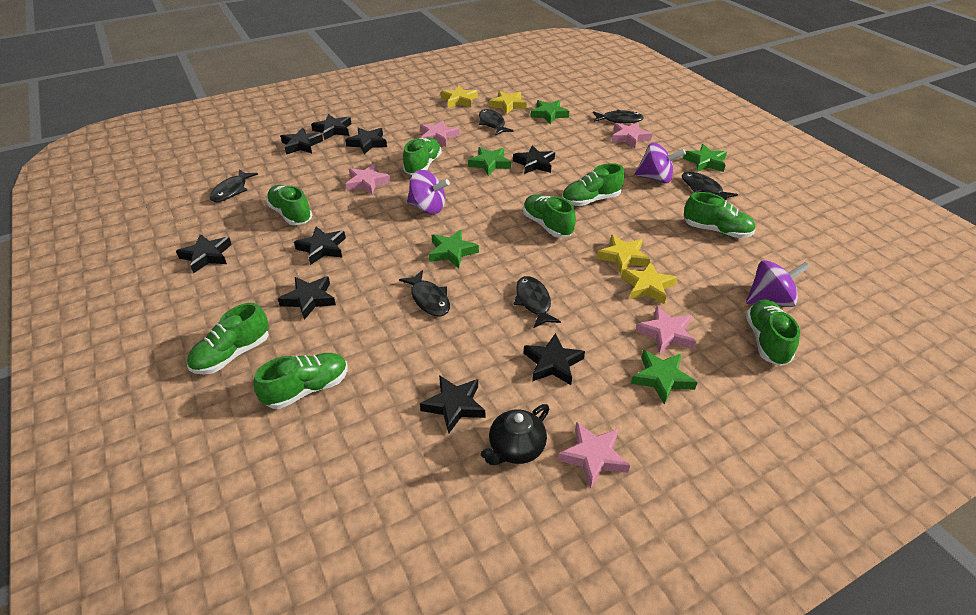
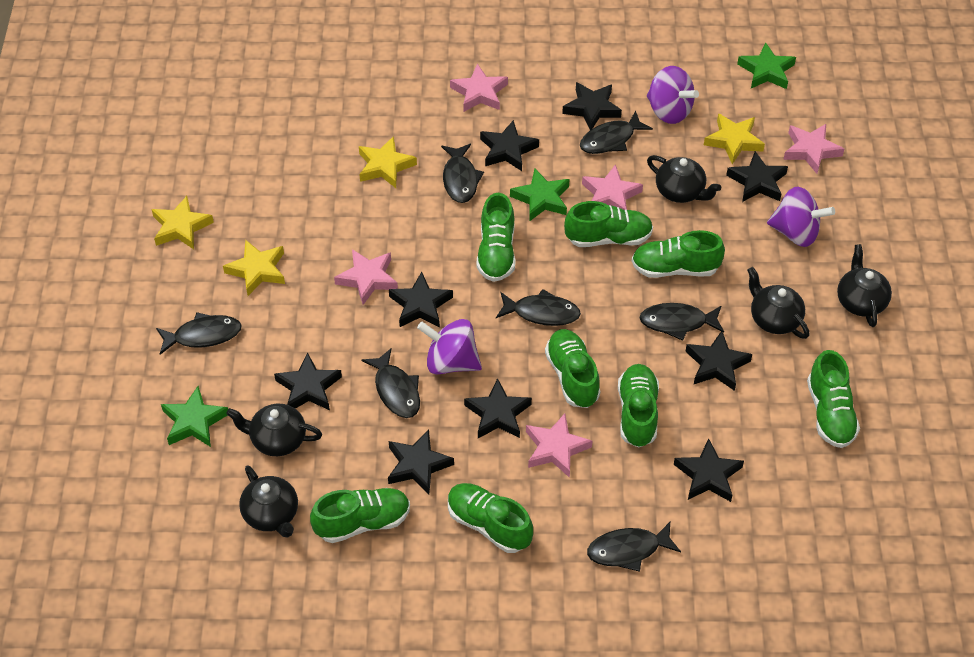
black fish: 6 -> 7
black teapot: 1 -> 5
green star: 5 -> 3

